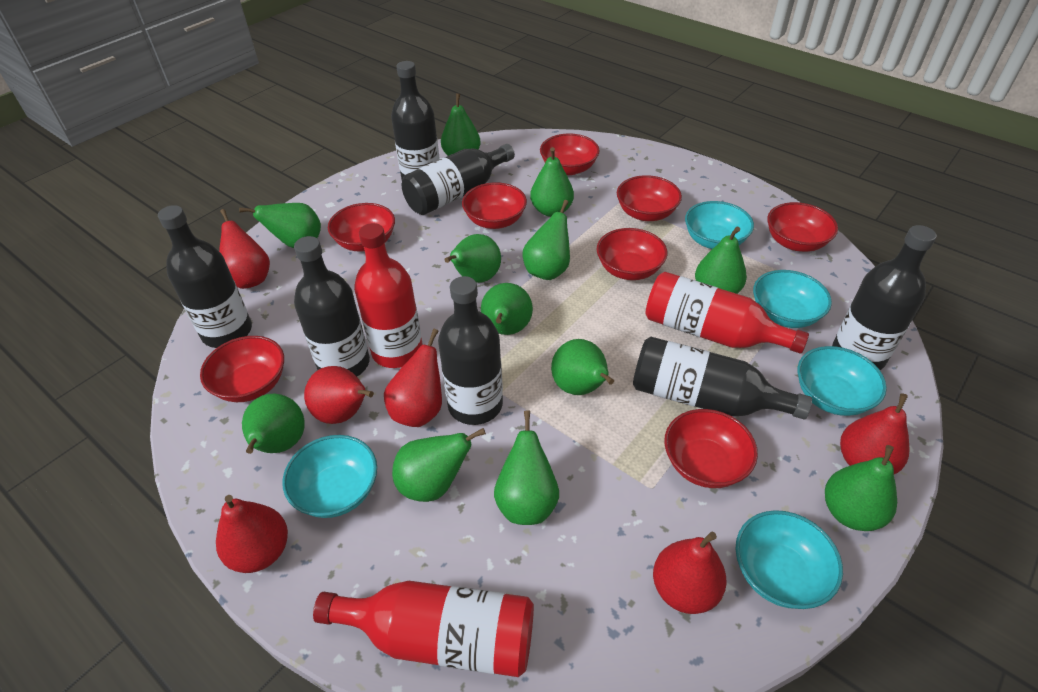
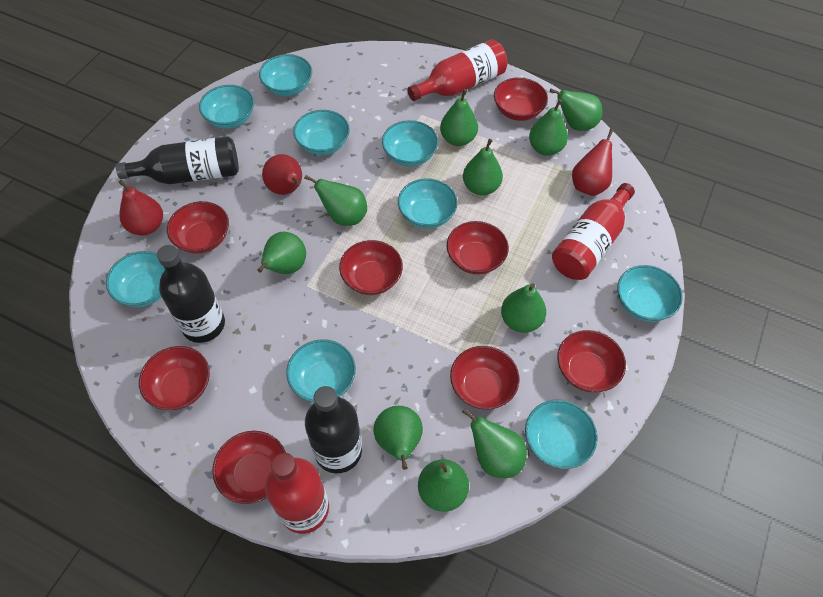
black bottle: 7 -> 3
green pear: 12 -> 10
red pear: 6 -> 3
turquoise bowl: 5 -> 9

